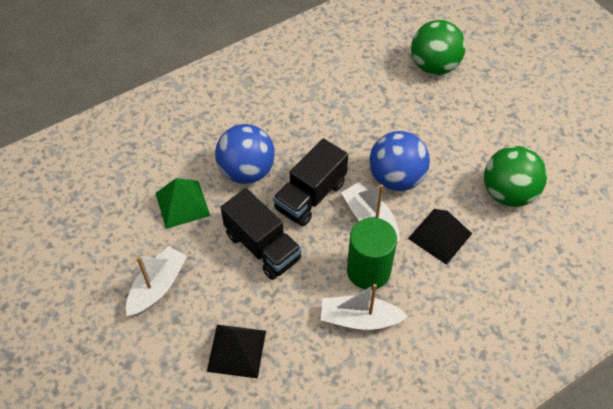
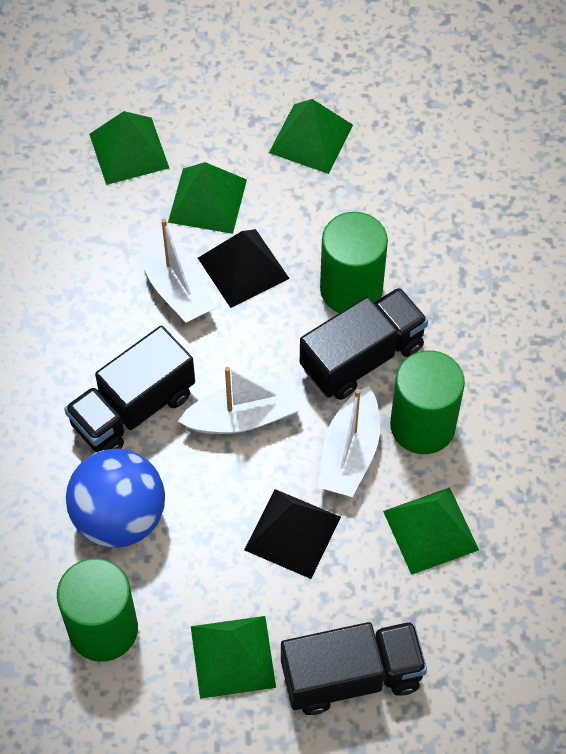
black truck: 2 -> 3
blue ball: 2 -> 1
green ball: 2 -> 0
green cylinder: 1 -> 3
green pyramid: 1 -> 5

